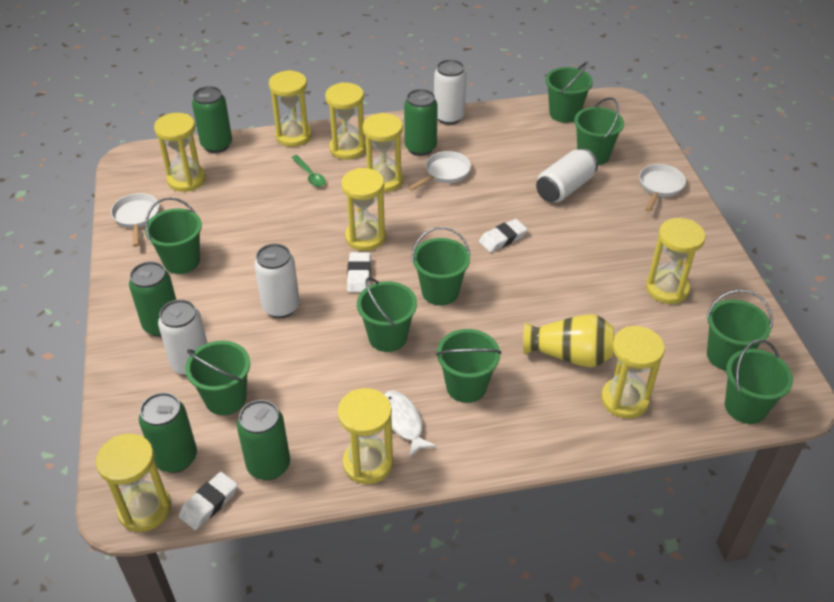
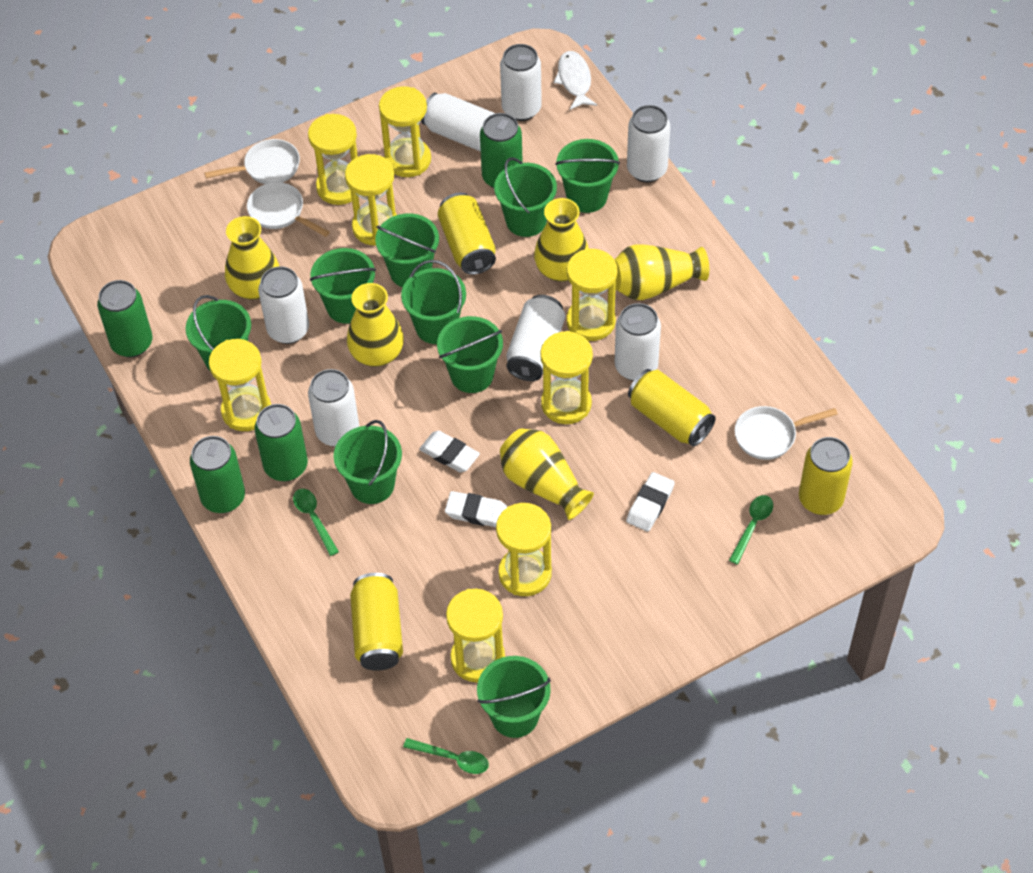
green can: 5 -> 4
green spoon: 1 -> 3
white can: 4 -> 7
yellow can: 0 -> 4
yellow hourglass: 9 -> 8
yellow vase: 1 -> 5

